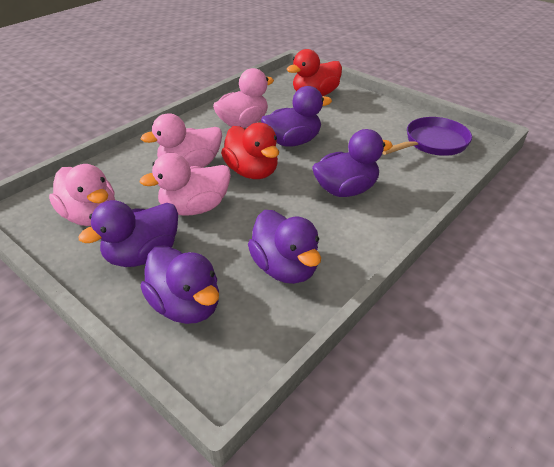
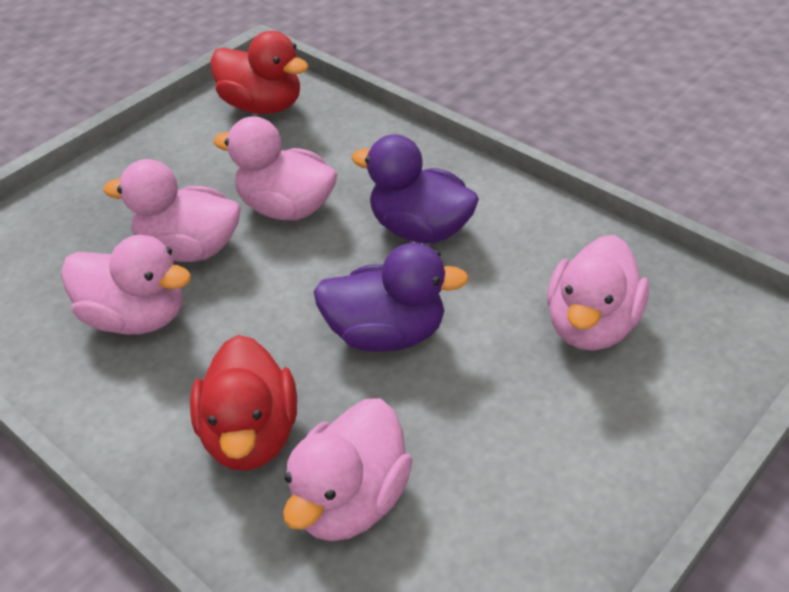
pink duck: 4 -> 5
purple duck: 5 -> 2
purple pan: 1 -> 0

